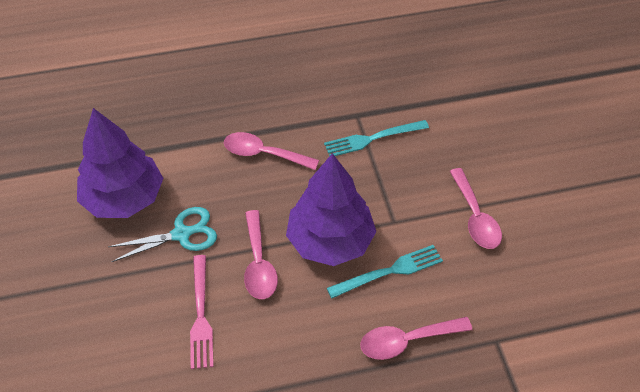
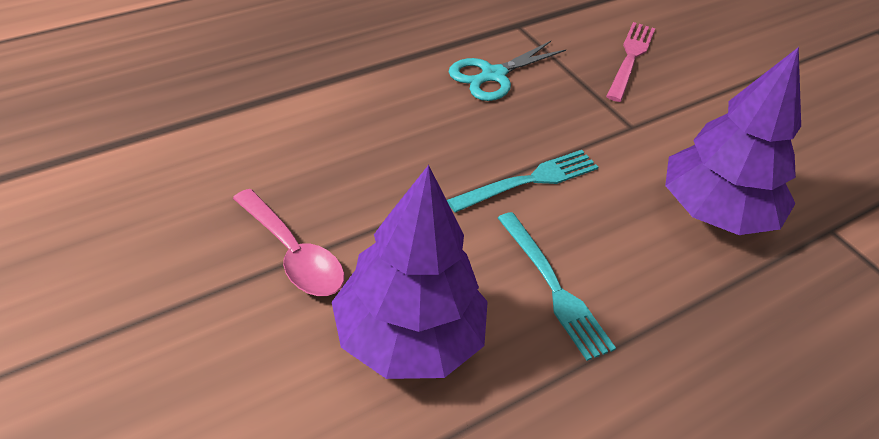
pink spoon: 4 -> 1

